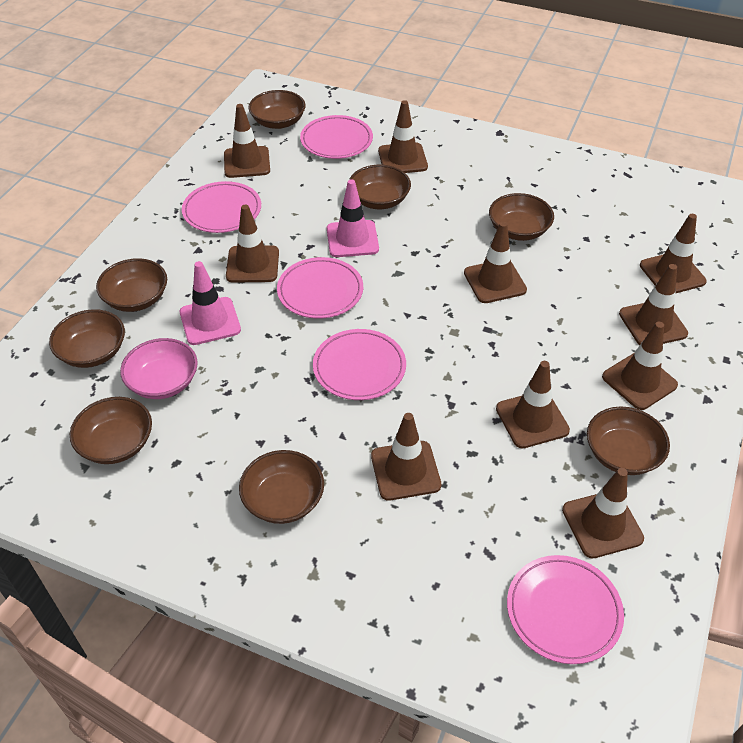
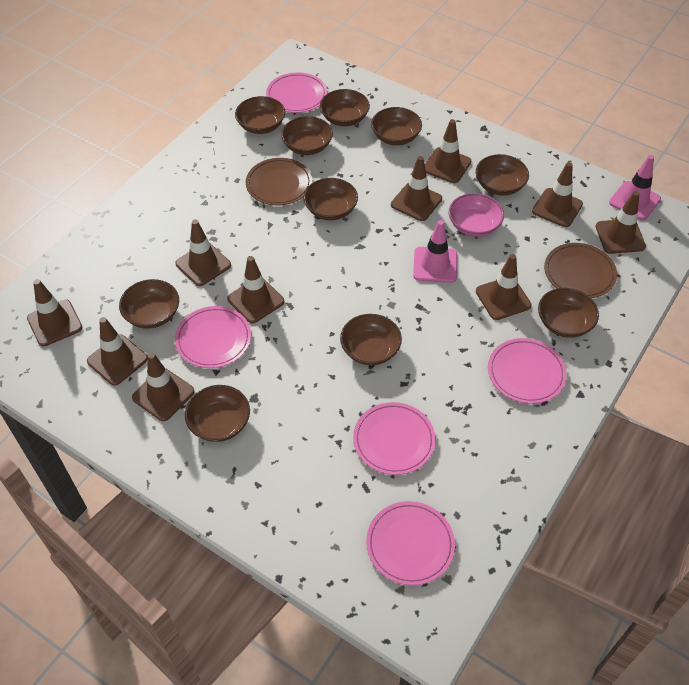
brown bowl: 8 -> 10
brown plate: 0 -> 2

